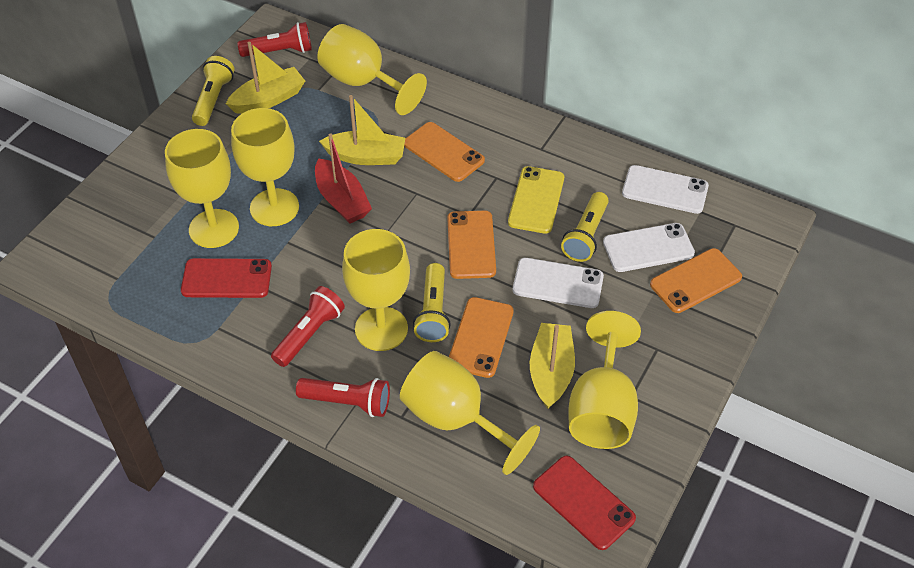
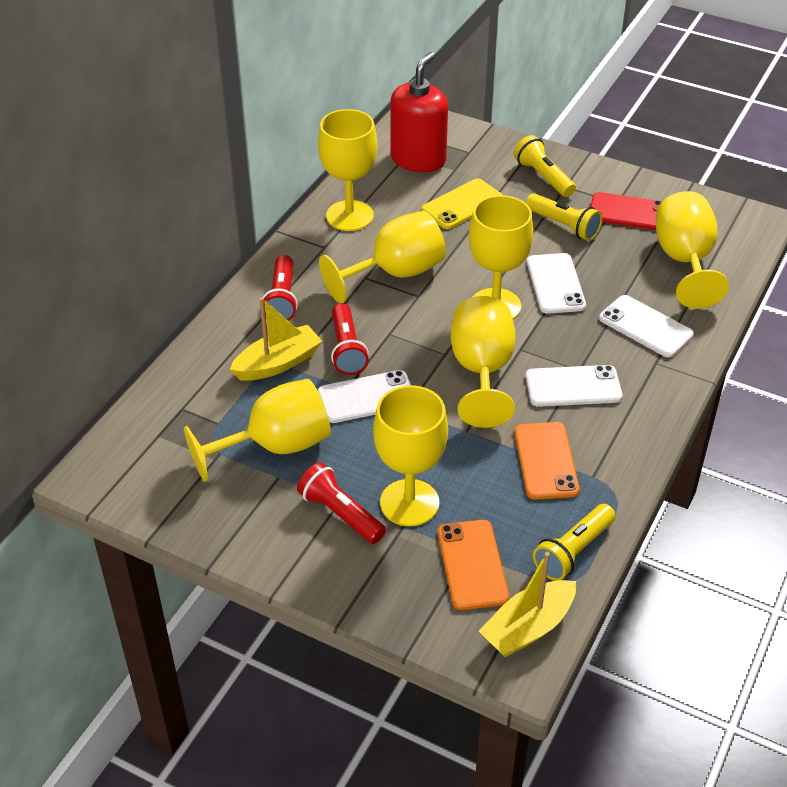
orange phone: 4 -> 2
red boat: 1 -> 0
red phone: 2 -> 1
red soap dispenser: 0 -> 1
white phone: 3 -> 4
yellow boat: 3 -> 2
yellow goblet: 6 -> 7

